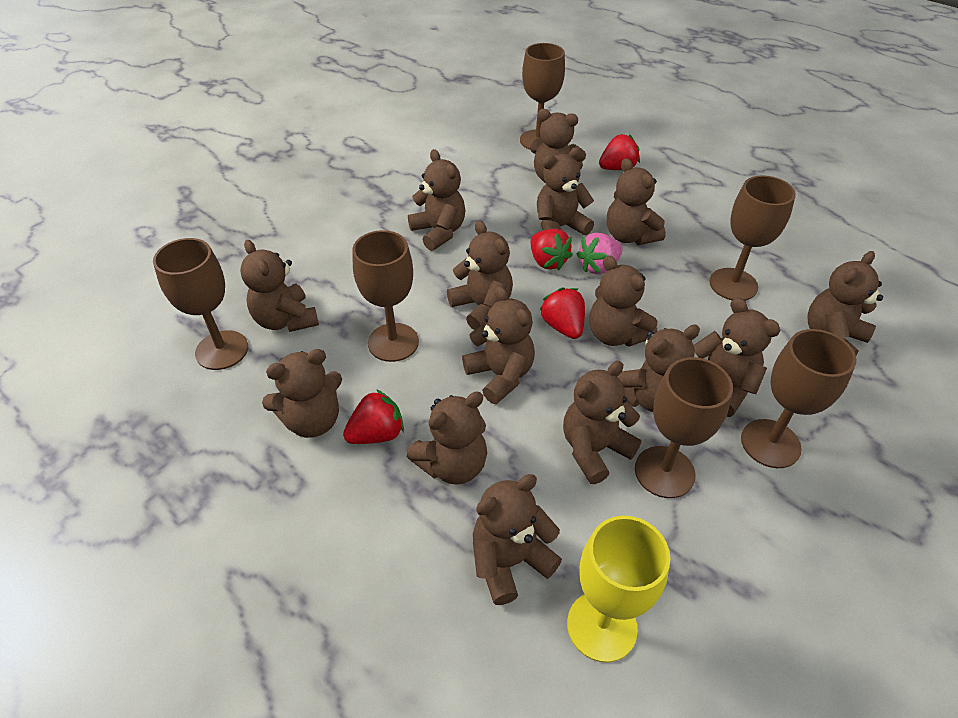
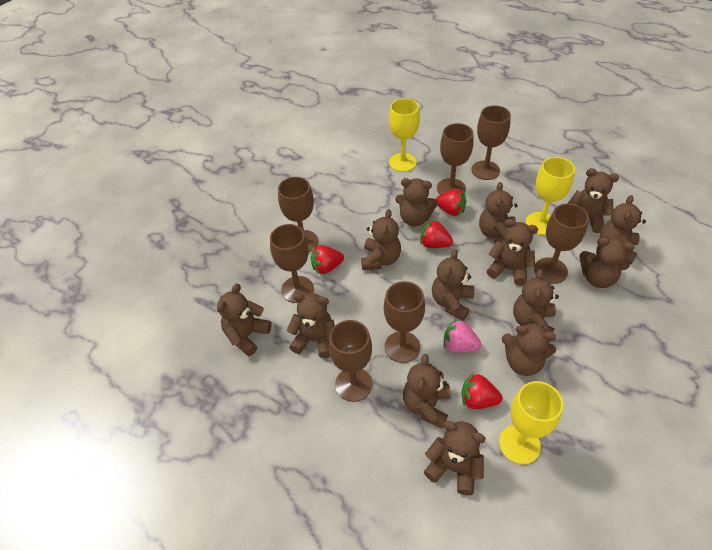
brown goblet: 6 -> 7
brown teddy bear: 15 -> 14
yellow goblet: 1 -> 3

